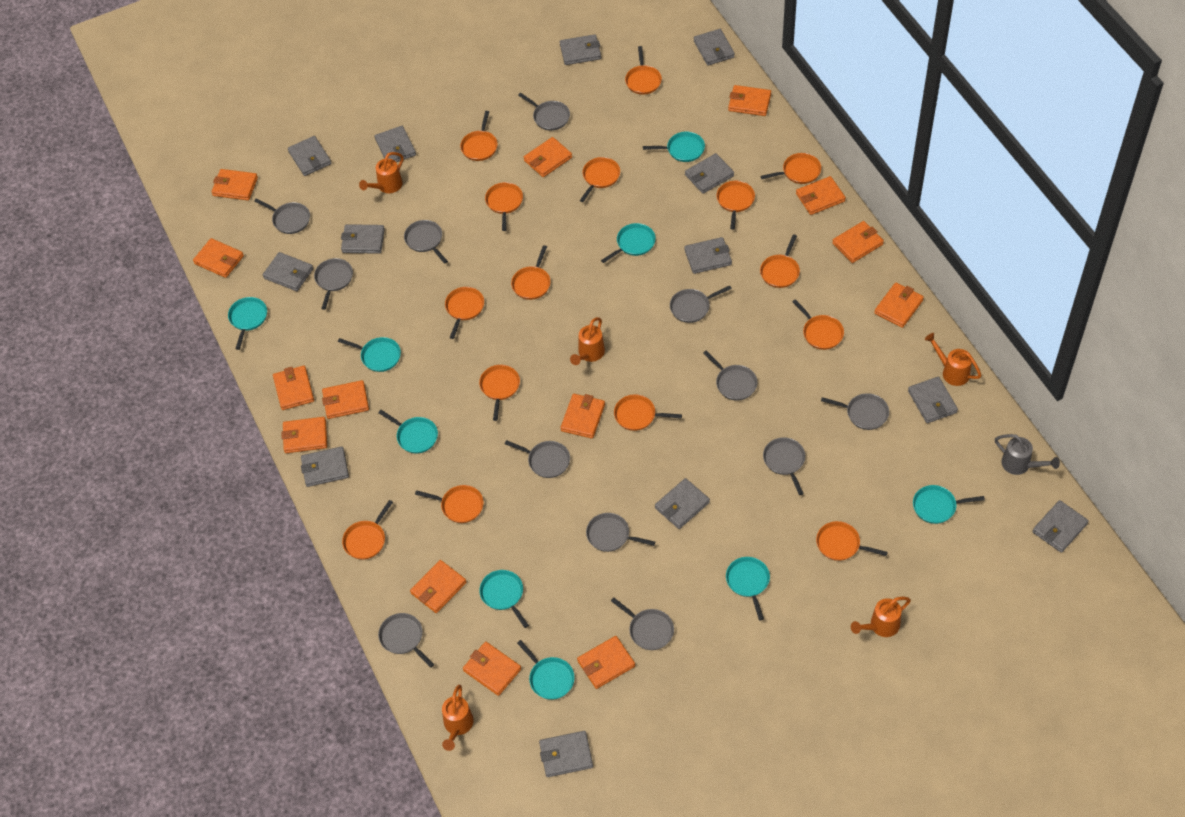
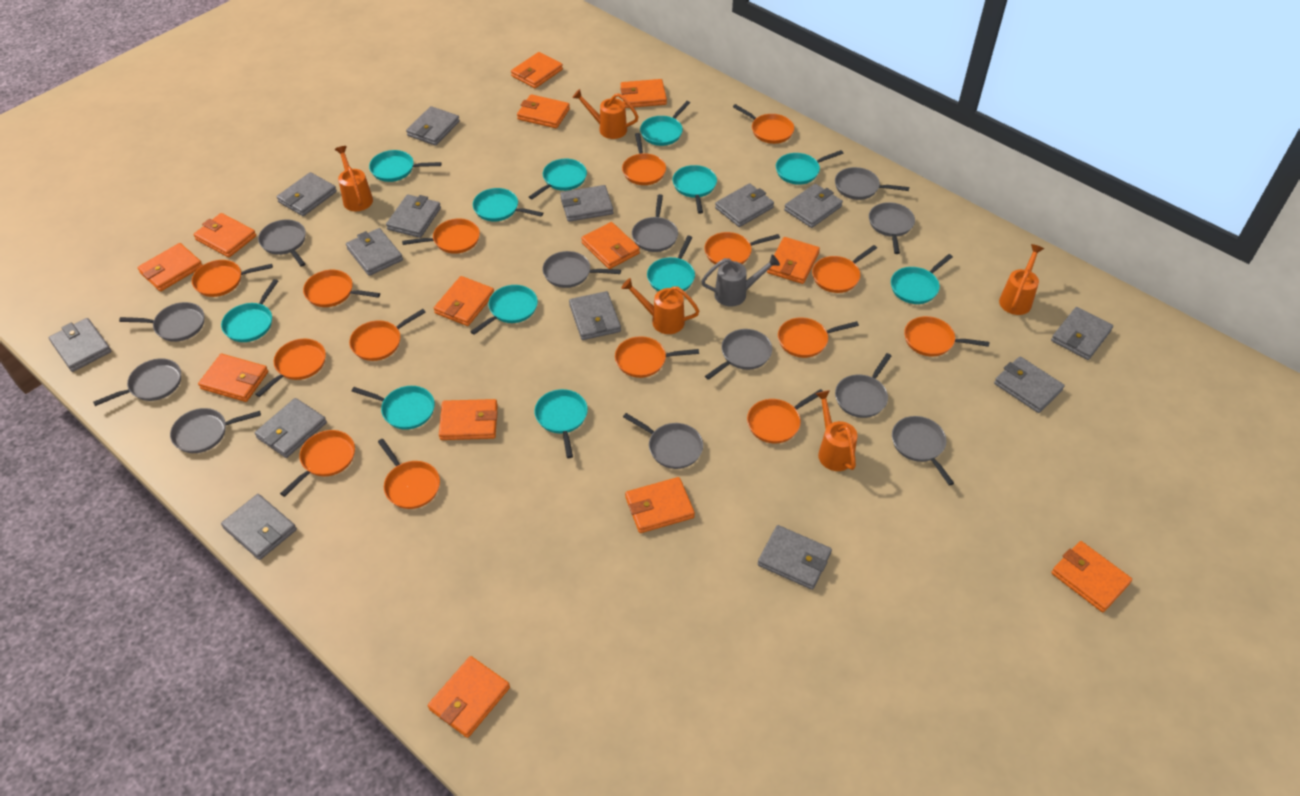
grey wallet: 13 -> 14
orange wallet: 14 -> 13
turquoise pan: 9 -> 12

